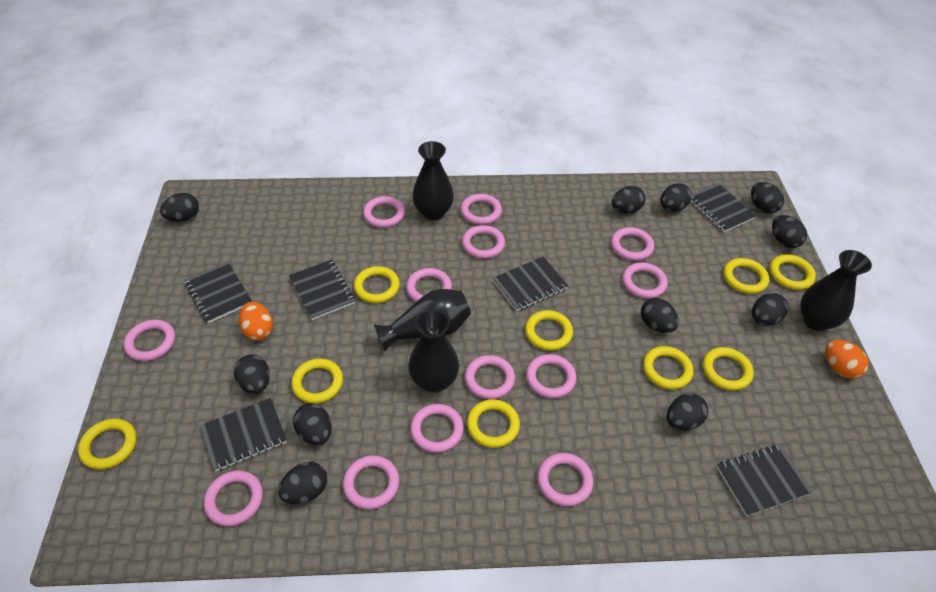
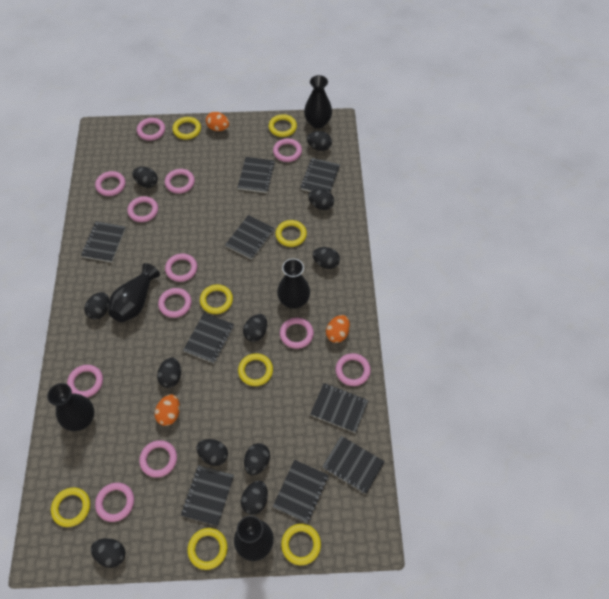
black notebook: 6 -> 9
black vase: 4 -> 5
orange egg: 2 -> 3
pink ring: 13 -> 12
yellow ring: 9 -> 8

